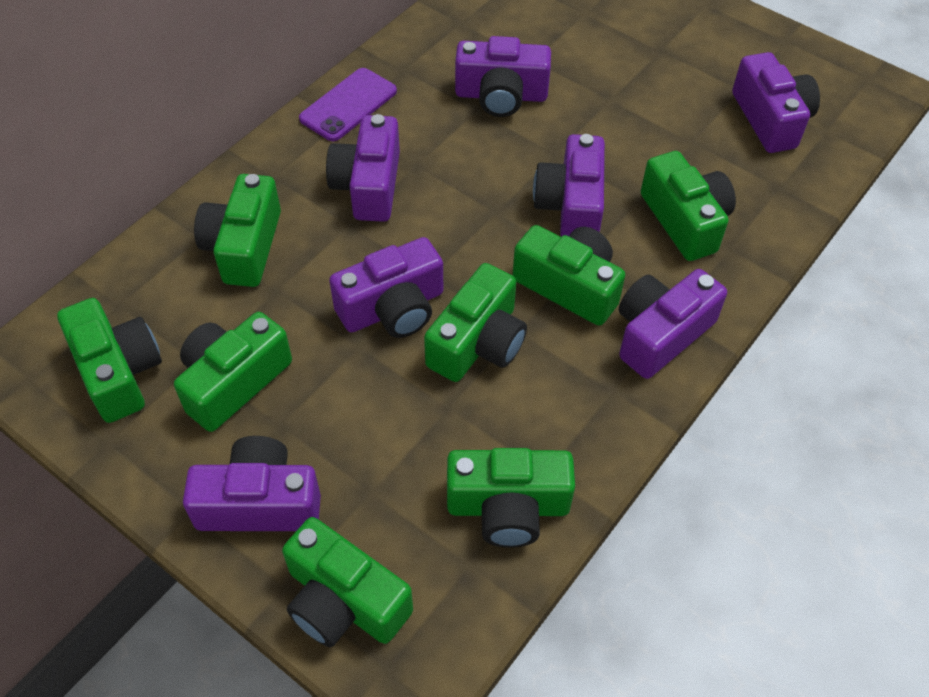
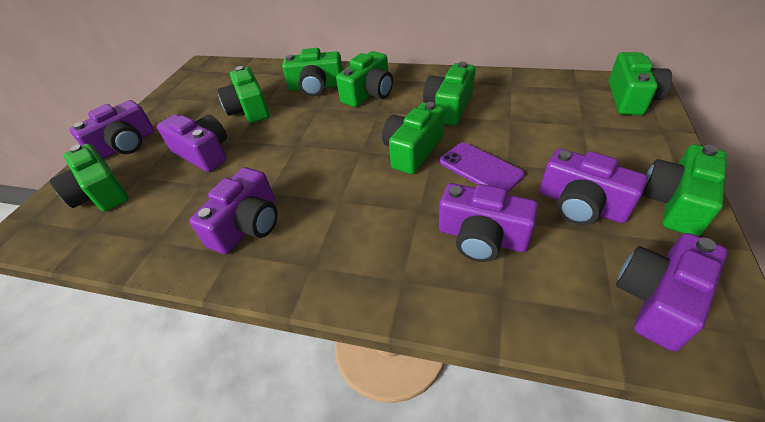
purple camera: 7 -> 6

